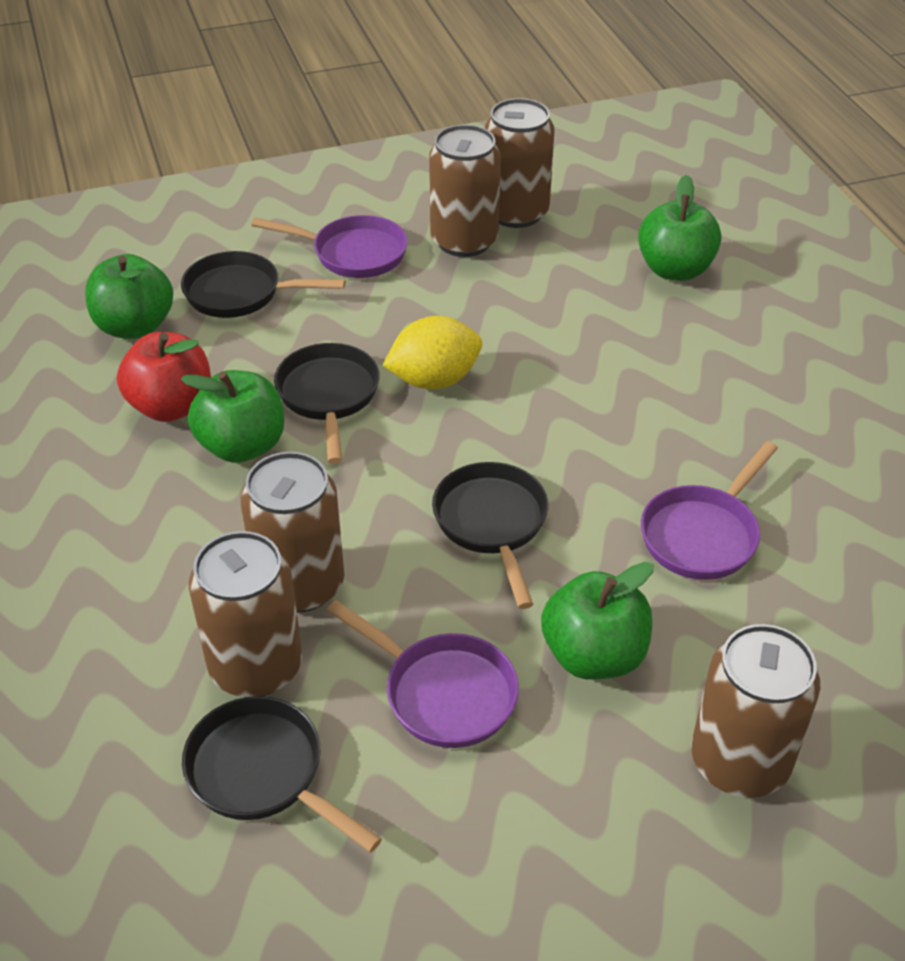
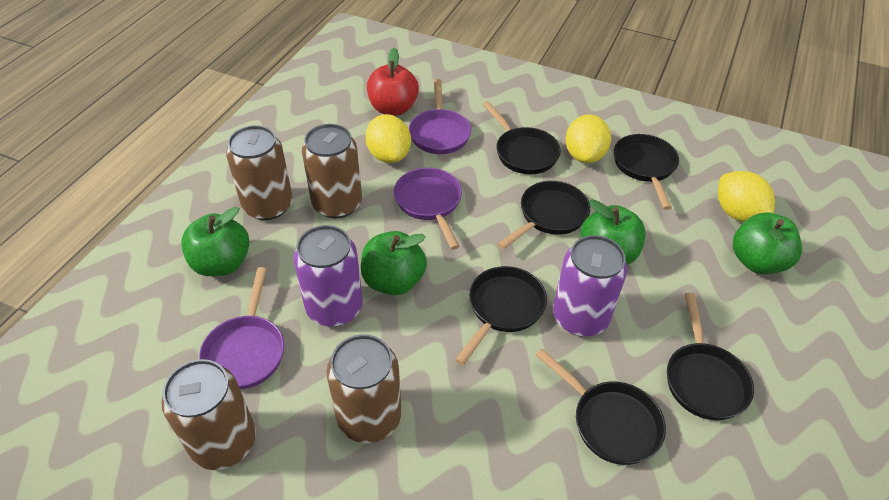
black pan: 4 -> 6
brown can: 5 -> 4
purple can: 0 -> 2
yellow lemon: 1 -> 3

